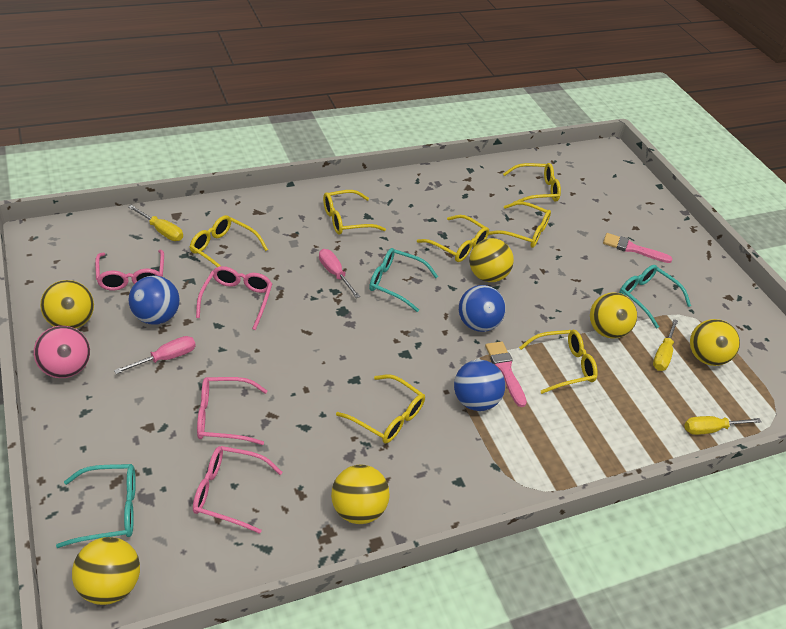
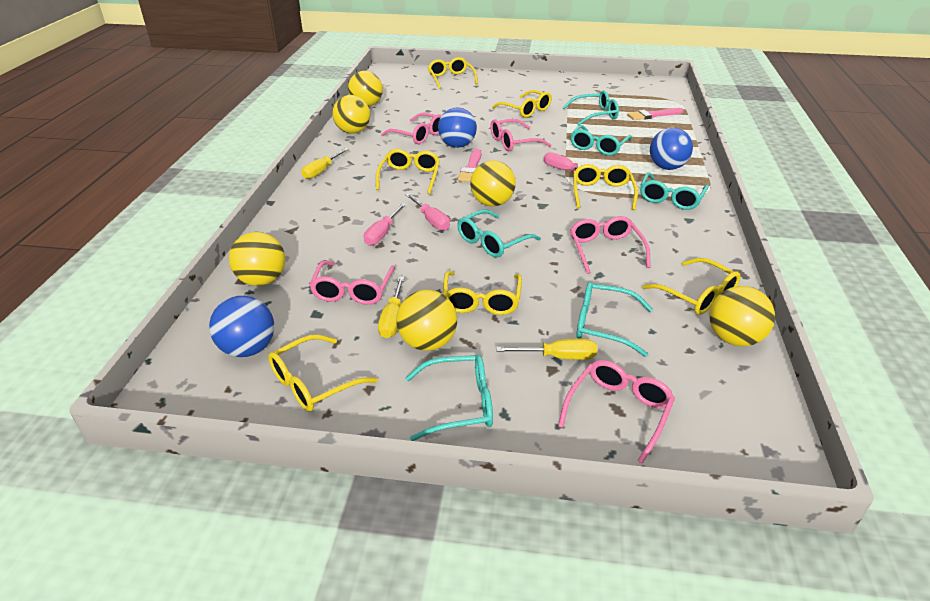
pink ball: 1 -> 0
pink glasses: 4 -> 5
pink screwdriver: 2 -> 3
turquoise glasses: 3 -> 6

